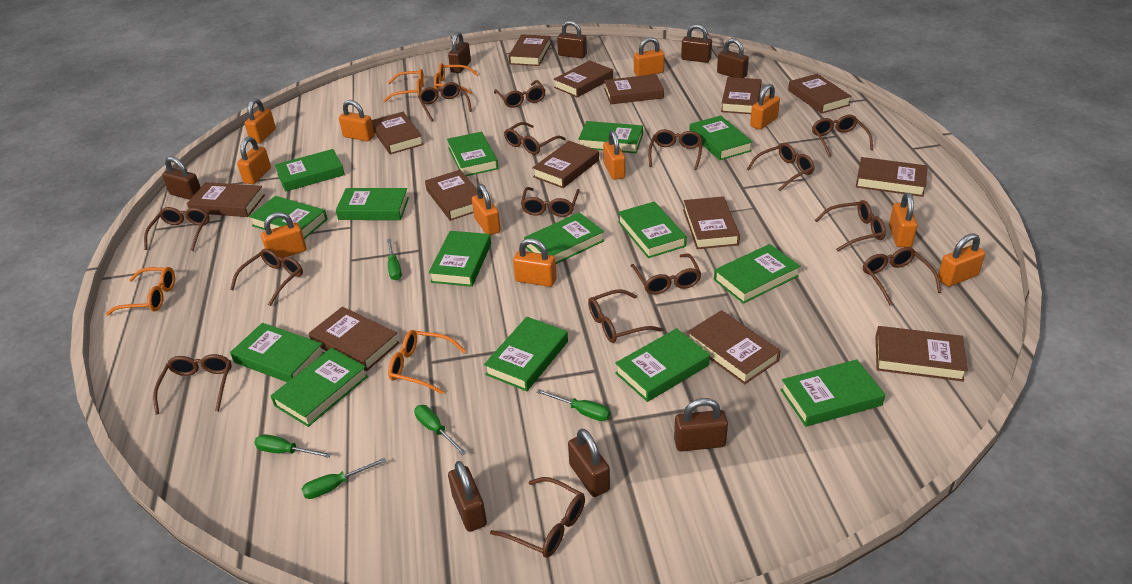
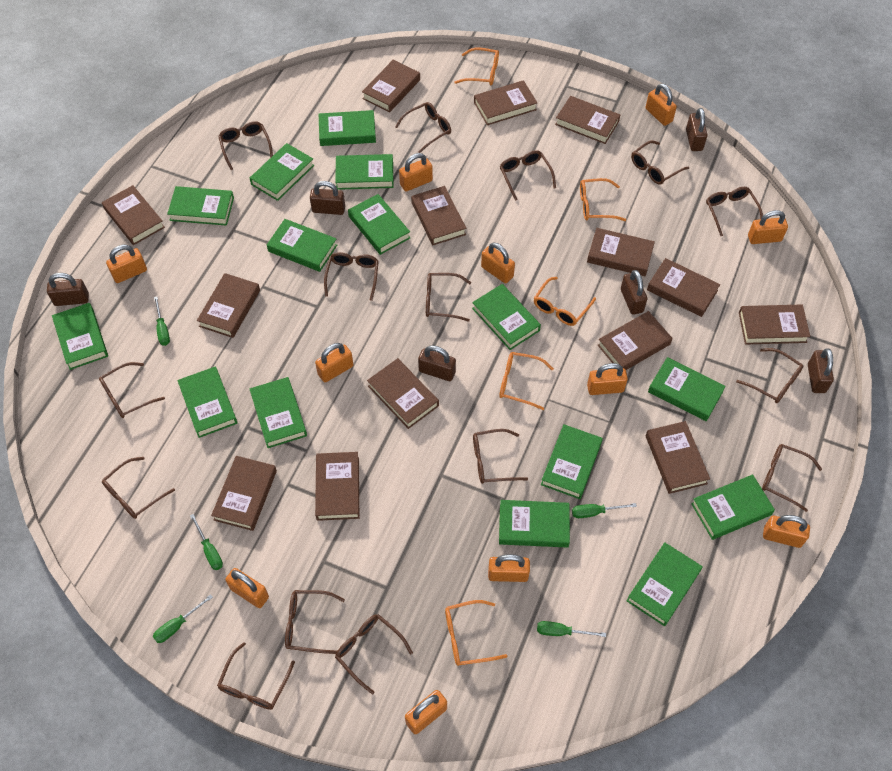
brown padlock: 8 -> 6
orange glasses: 4 -> 5

